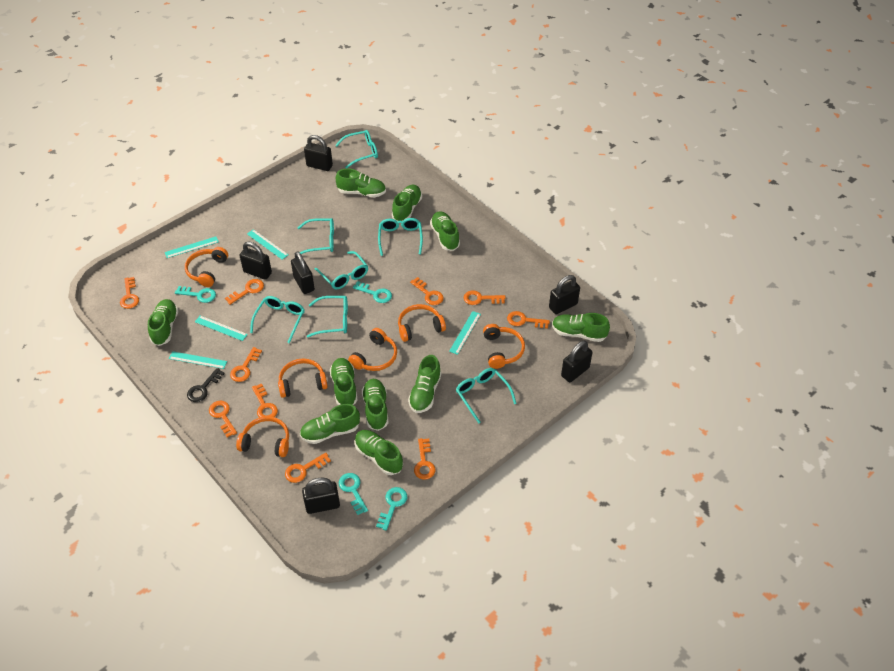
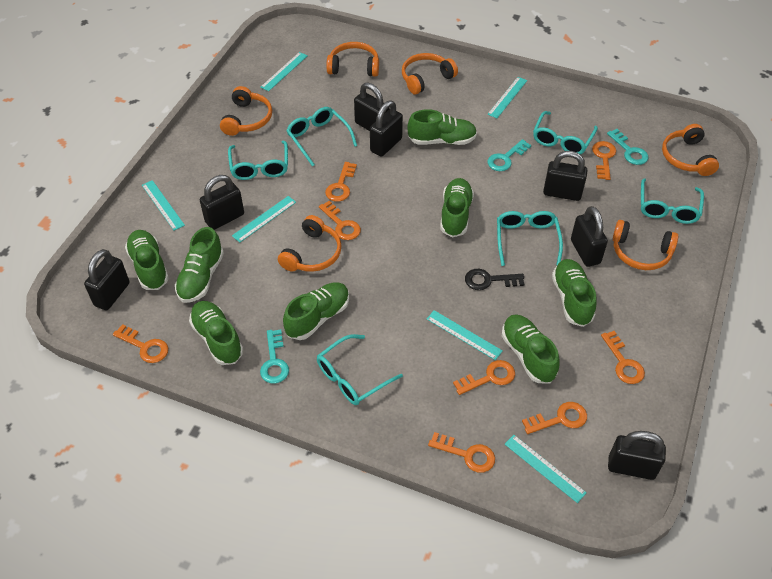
black padlock: 6 -> 7
green shoe: 10 -> 8
orange key: 10 -> 8
turquoise glasses: 7 -> 6
turquoise key: 4 -> 3
turquoise ruler: 5 -> 6

